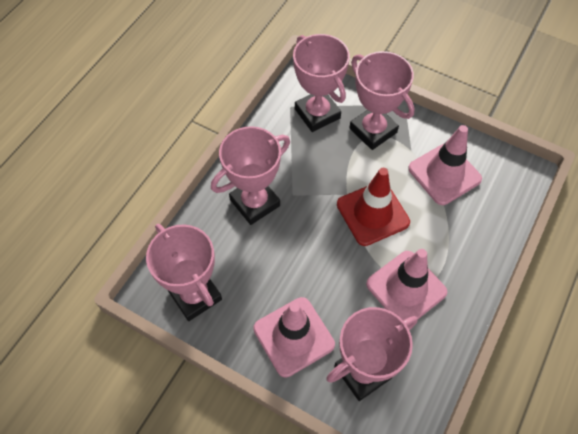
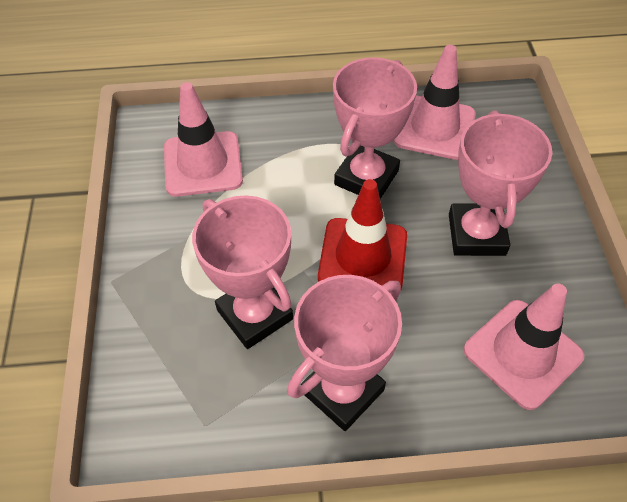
pink trophy: 5 -> 4

